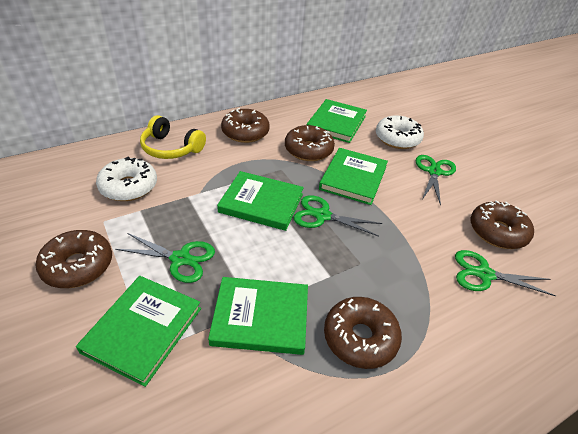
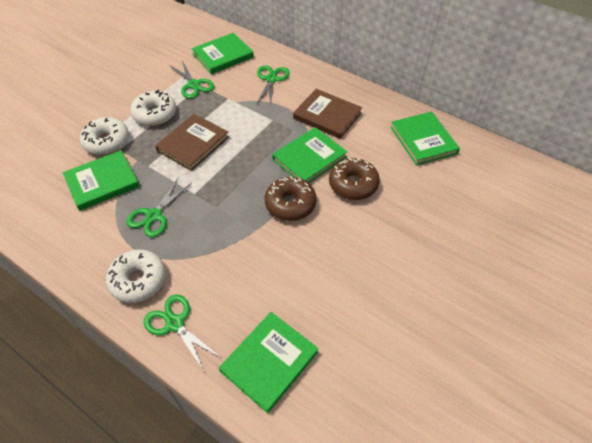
brown book: 0 -> 2
brown donut: 5 -> 2
white donut: 2 -> 3
yellow headphones: 1 -> 0

